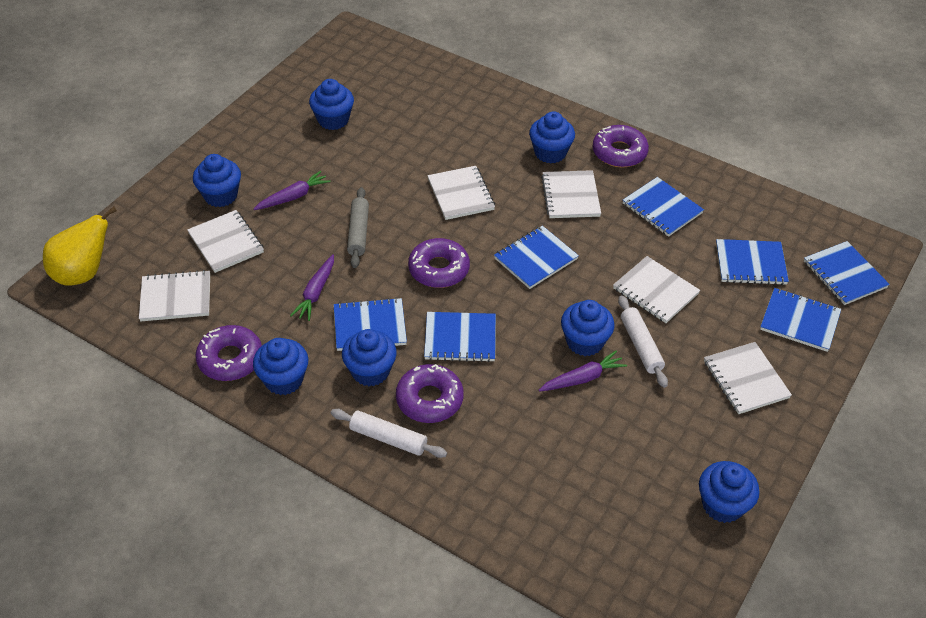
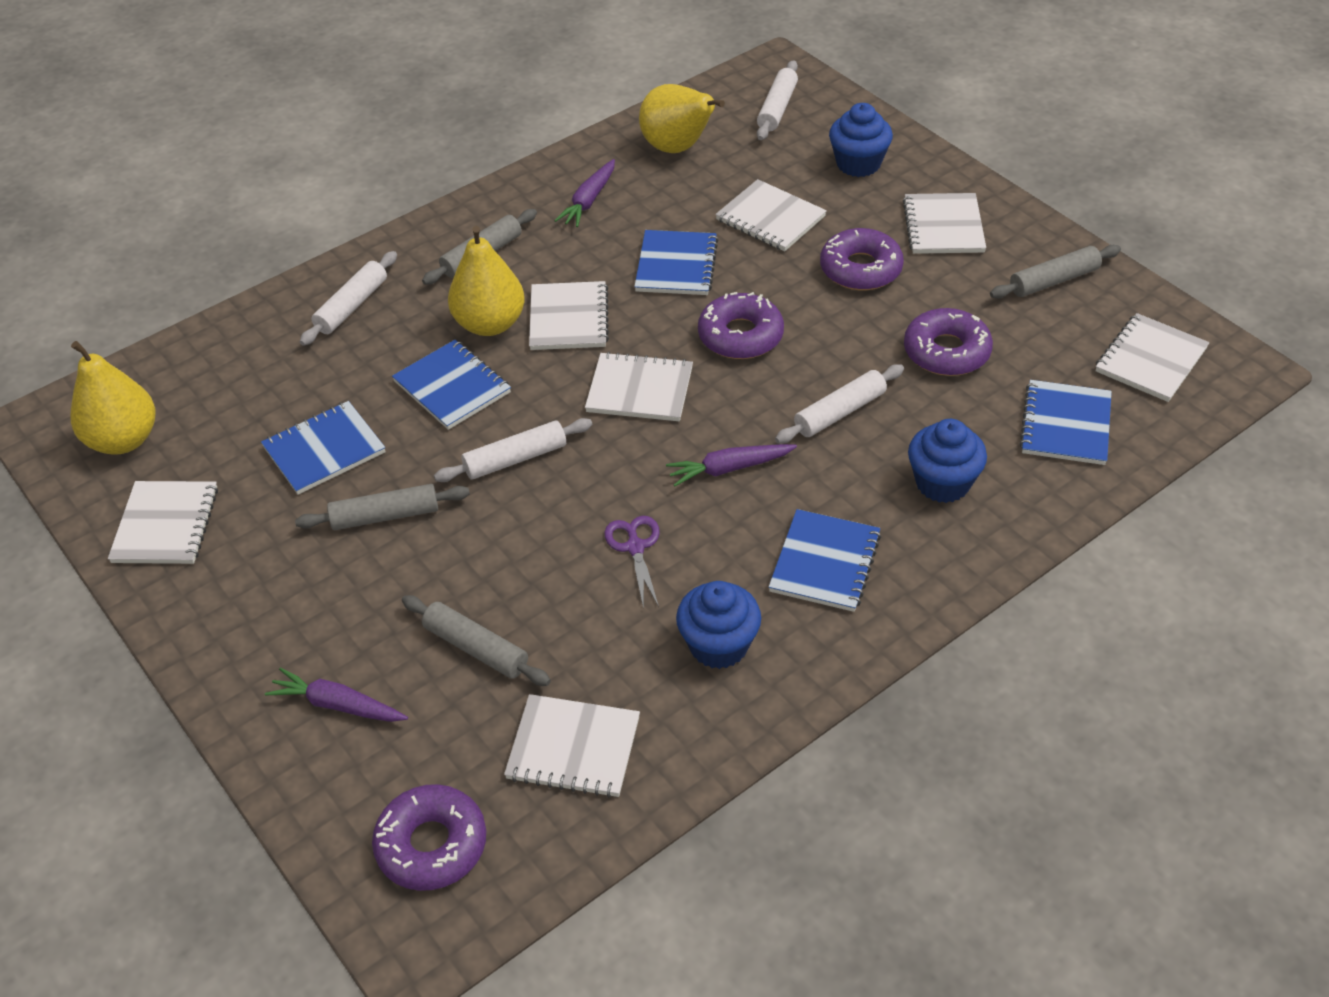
blue cupcake: 7 -> 3
blue notebook: 7 -> 5
grey rolling pin: 1 -> 4
purple scissors: 0 -> 1
white notebook: 6 -> 7
white rolling pin: 2 -> 4
yellow pear: 1 -> 3

